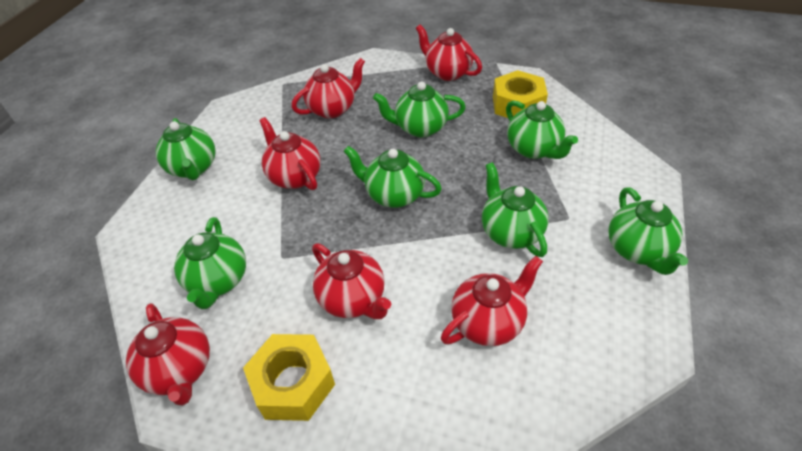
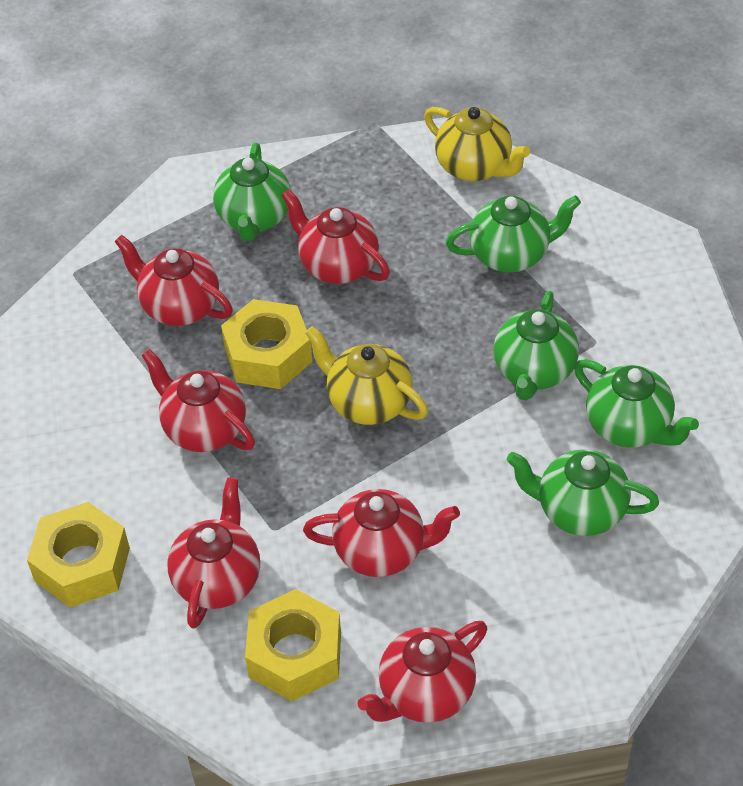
green teapot: 7 -> 5
yellow nut: 2 -> 3
yellow teapot: 0 -> 2

